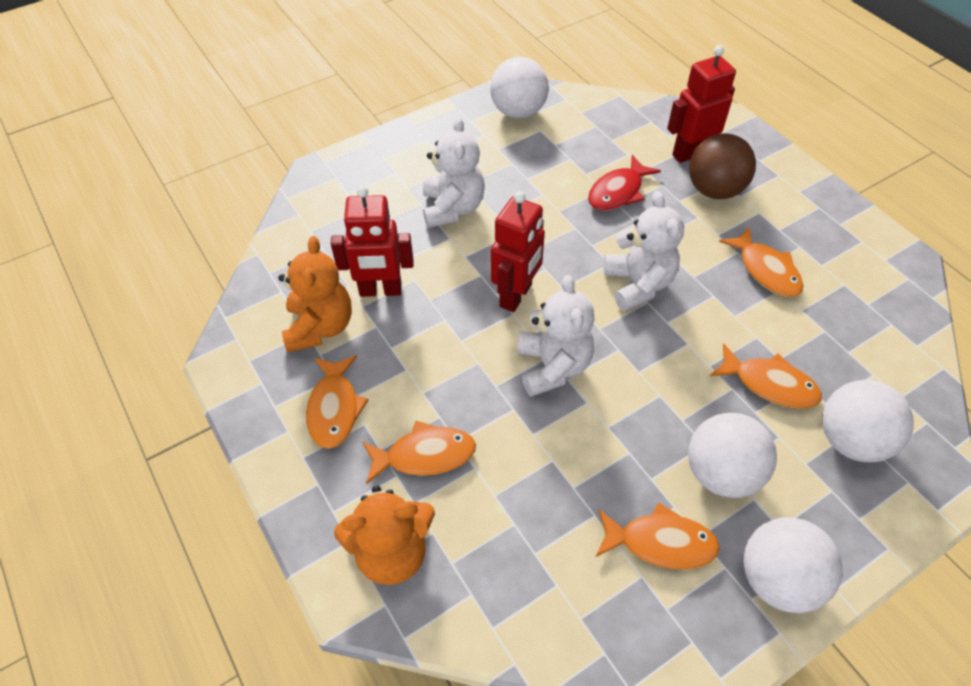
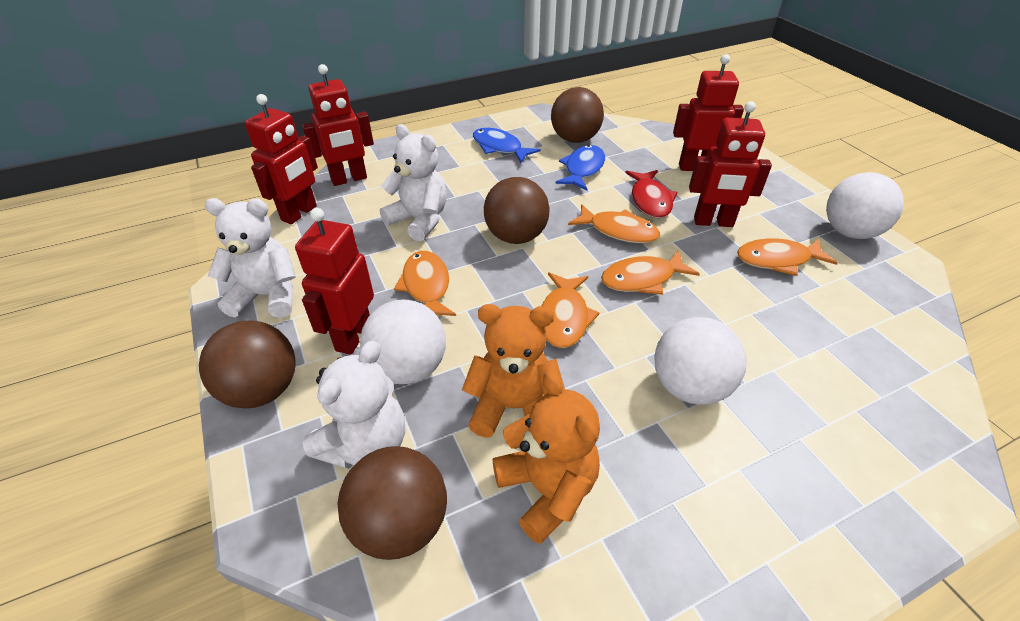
blue fish: 0 -> 2
brown ball: 1 -> 4
red robot: 3 -> 5
white ball: 4 -> 3

